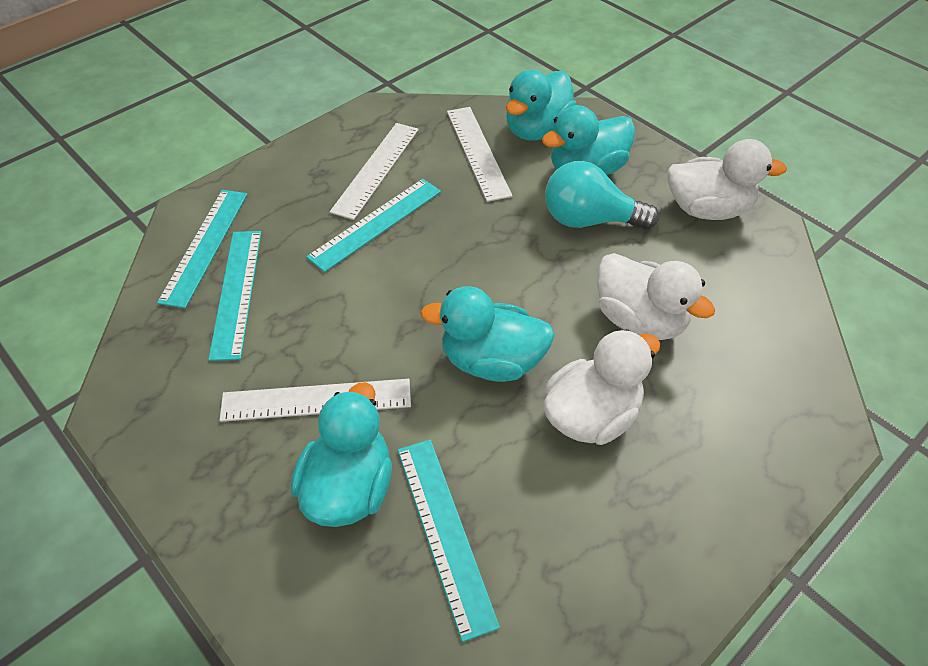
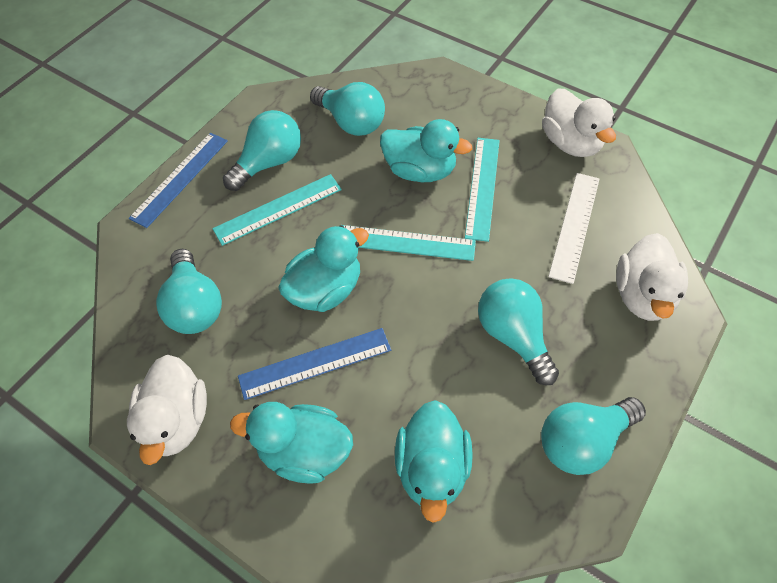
blue ruler: 0 -> 2
turquoise light bulb: 1 -> 5
turquoise ruler: 4 -> 3
white ruler: 3 -> 1

